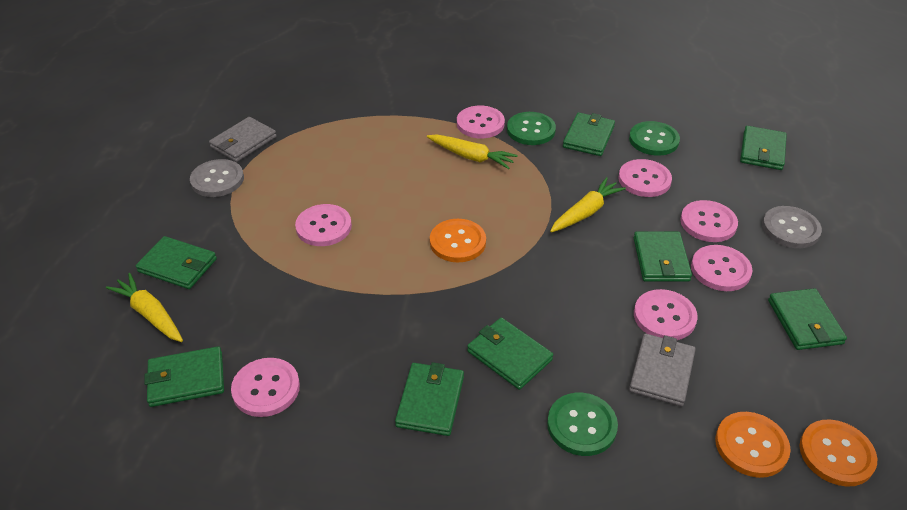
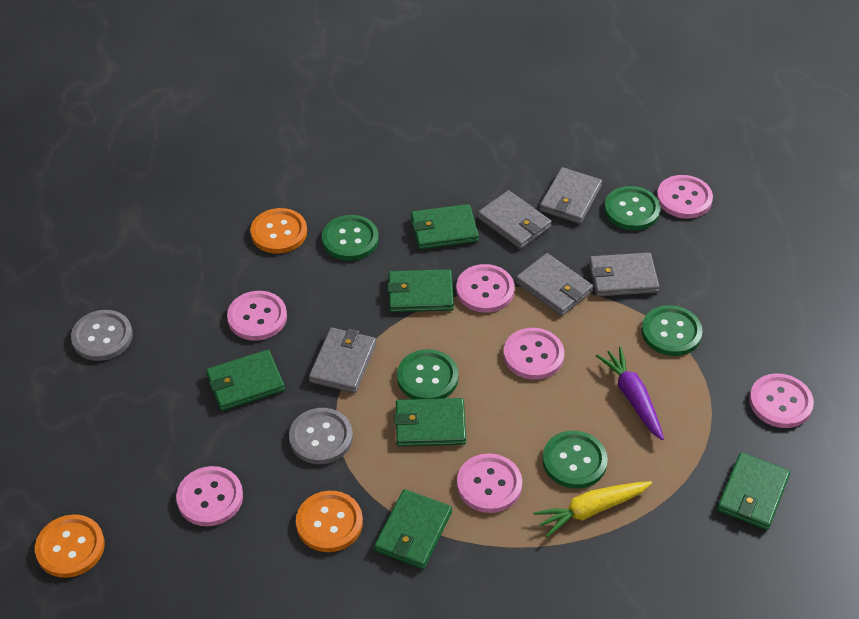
green button: 3 -> 5
green wallet: 8 -> 6
grey wallet: 2 -> 5
purple carrot: 0 -> 1
yellow carrot: 3 -> 1

